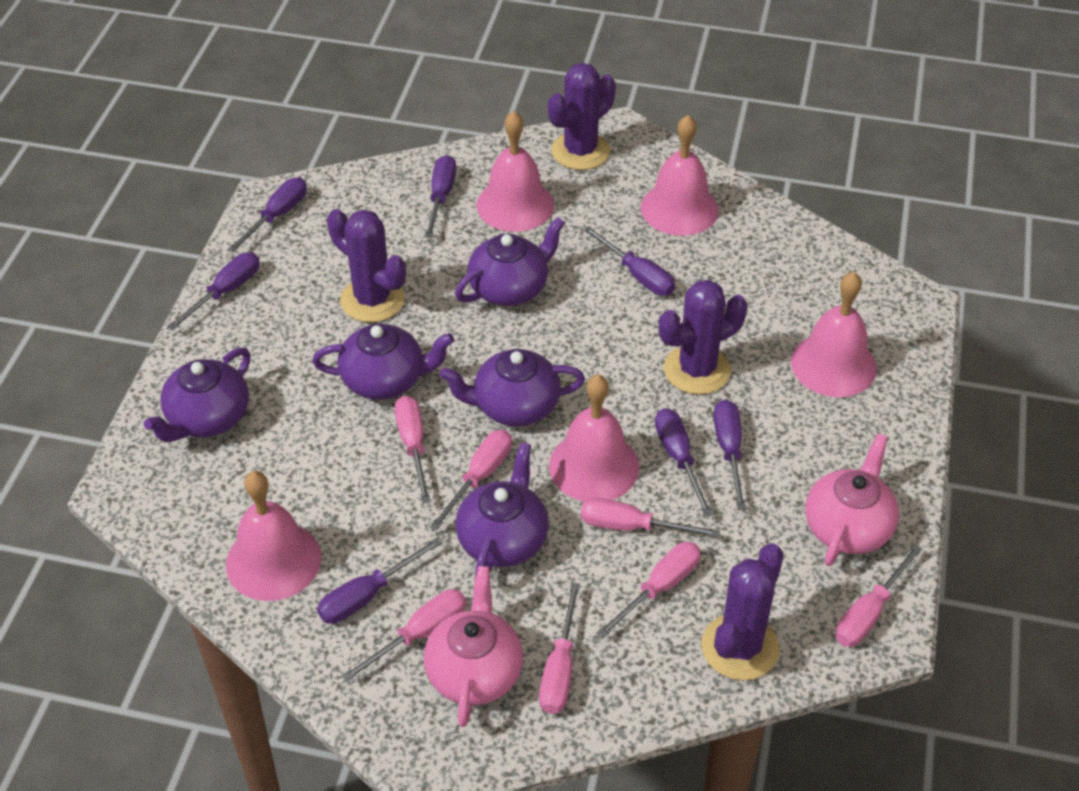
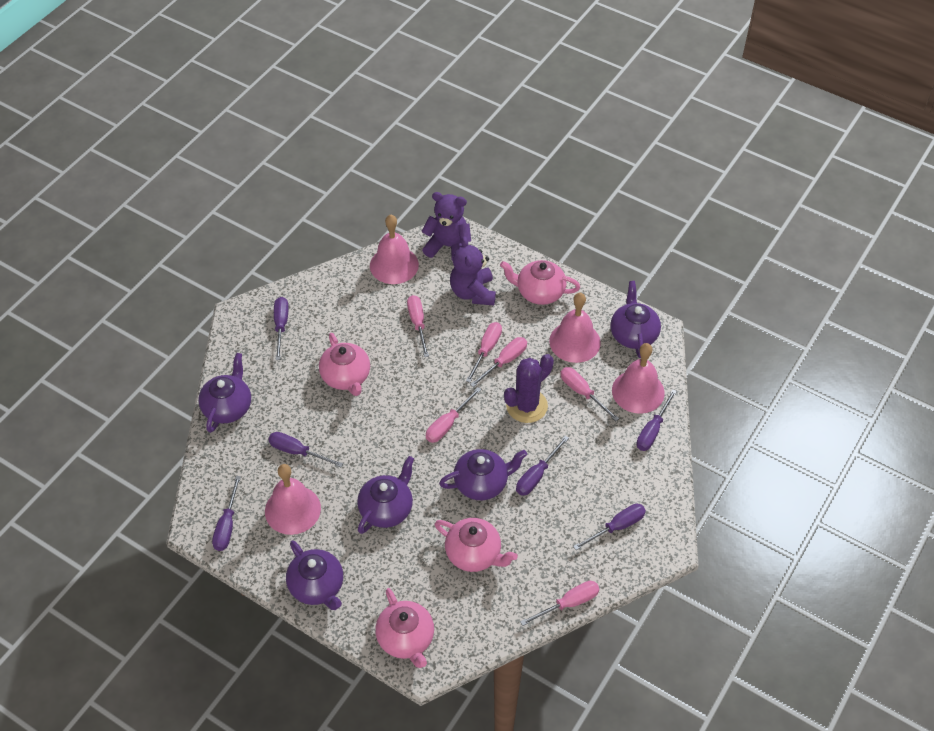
pink bell: 5 -> 4
pink screwdriver: 7 -> 6
pink teapot: 2 -> 4
purple cactus: 4 -> 1
purple screwdriver: 7 -> 6
purple teddy bear: 0 -> 2

